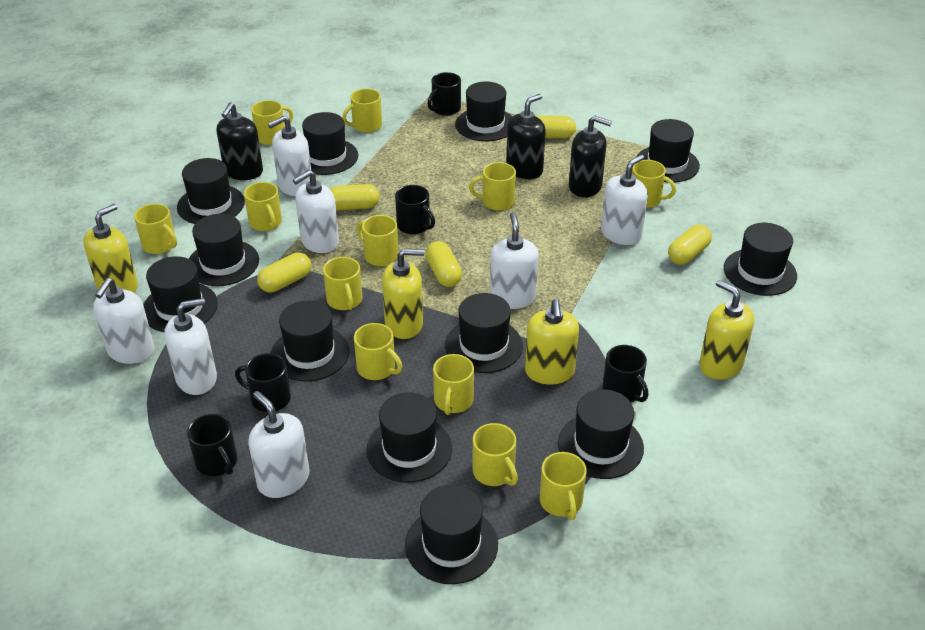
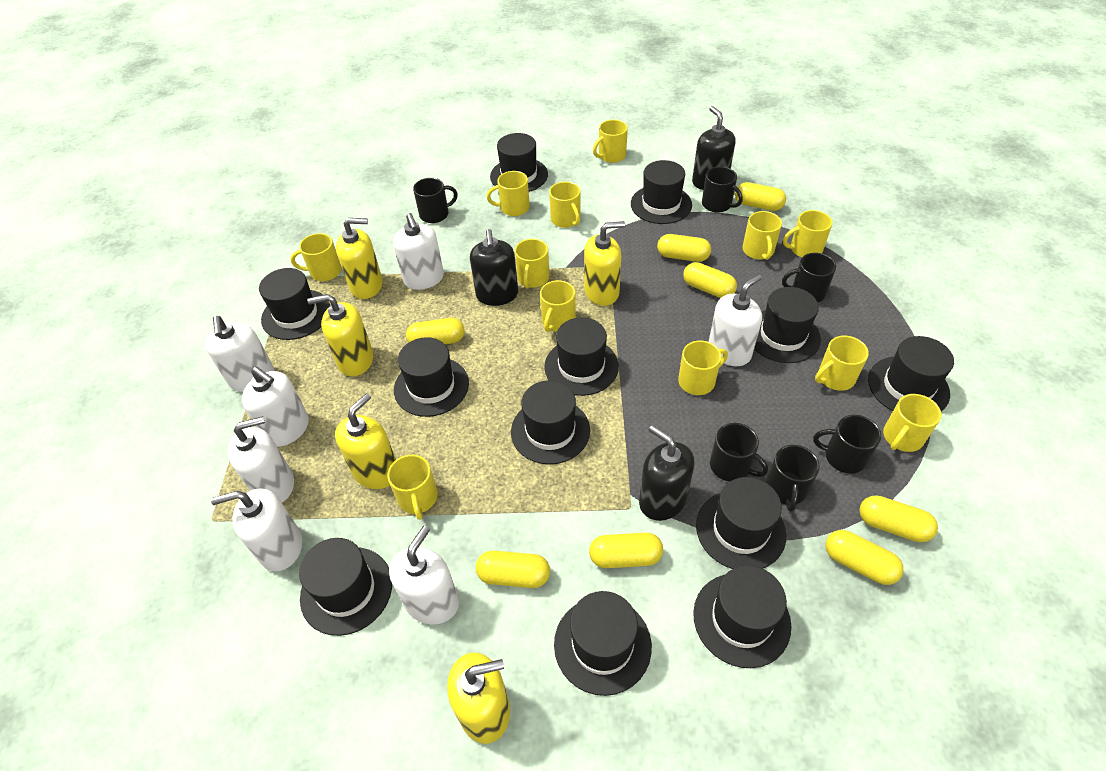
black mug: 5 -> 6
yellow capsule: 5 -> 8
yellow soap dispenser: 4 -> 5

